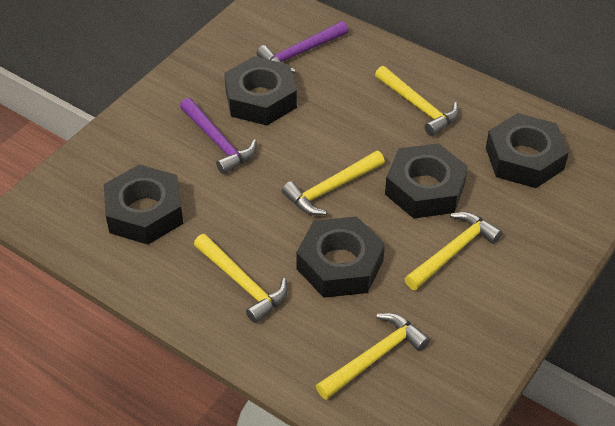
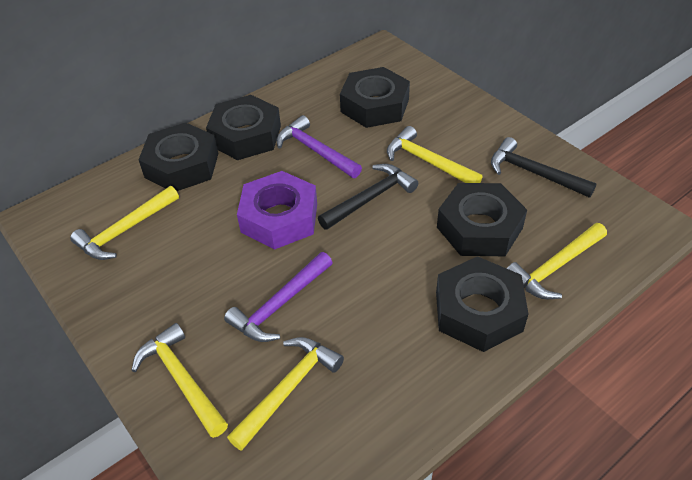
black hammer: 0 -> 2
purple nut: 0 -> 1

